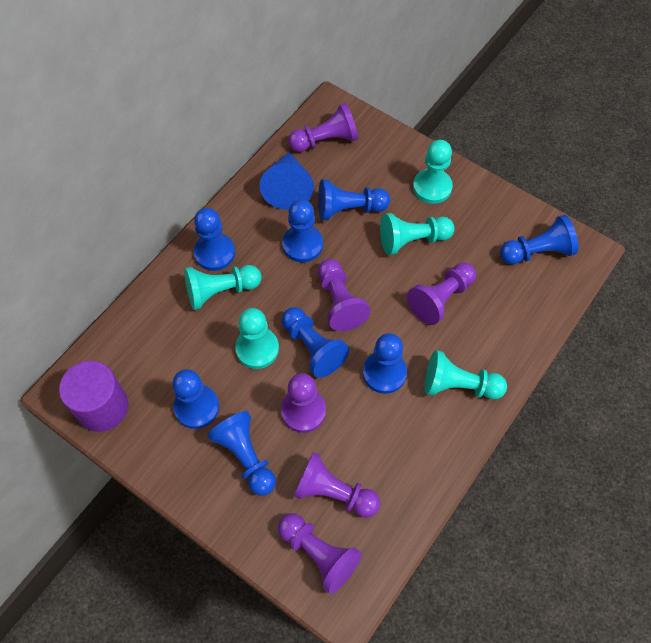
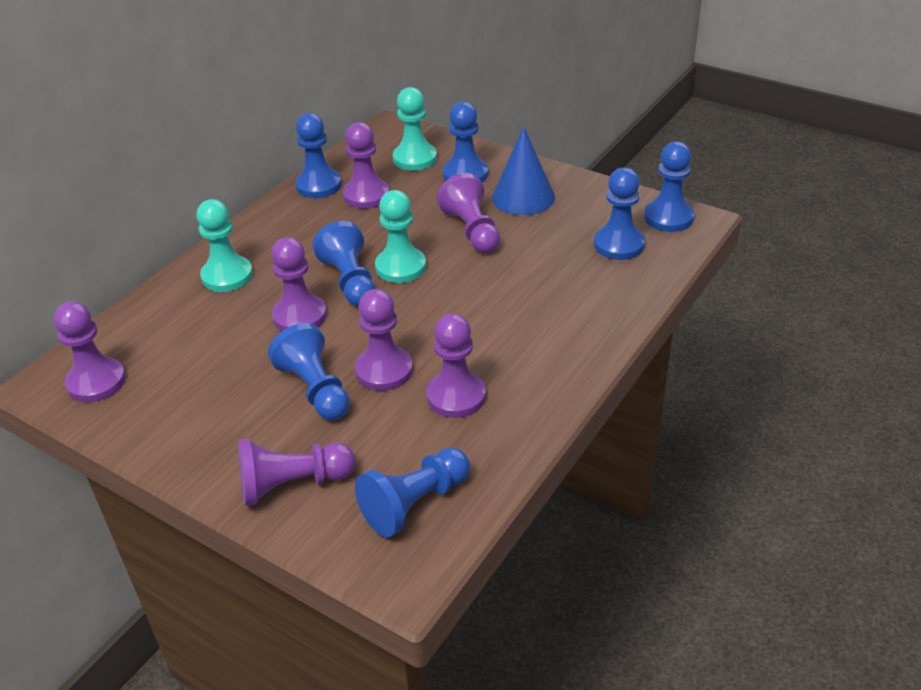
blue pawn: 8 -> 7
purple cylinder: 1 -> 0
purple pawn: 6 -> 7
turquoise pawn: 5 -> 3

